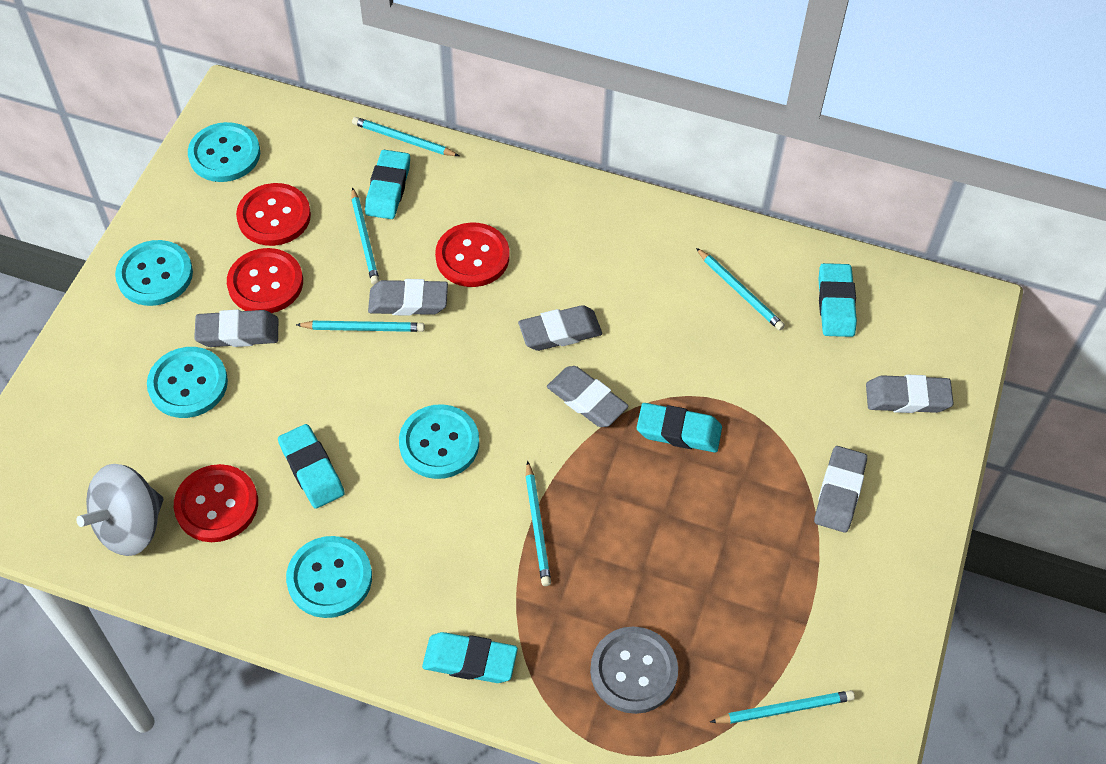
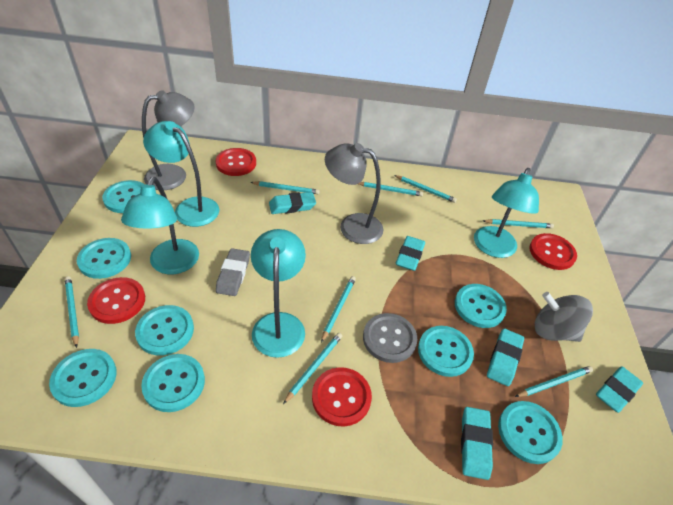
grey eraser: 6 -> 1
grey lamp: 0 -> 2
turquoise button: 5 -> 8
turquoise lamp: 0 -> 4
turquoise pencil: 6 -> 8

